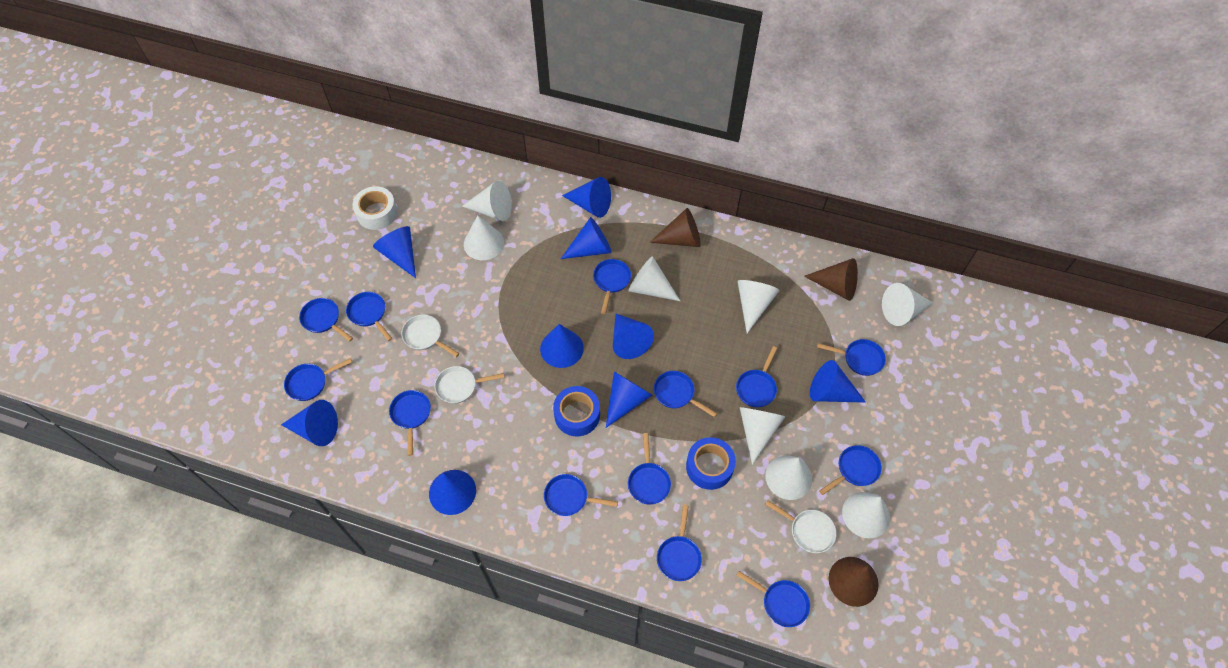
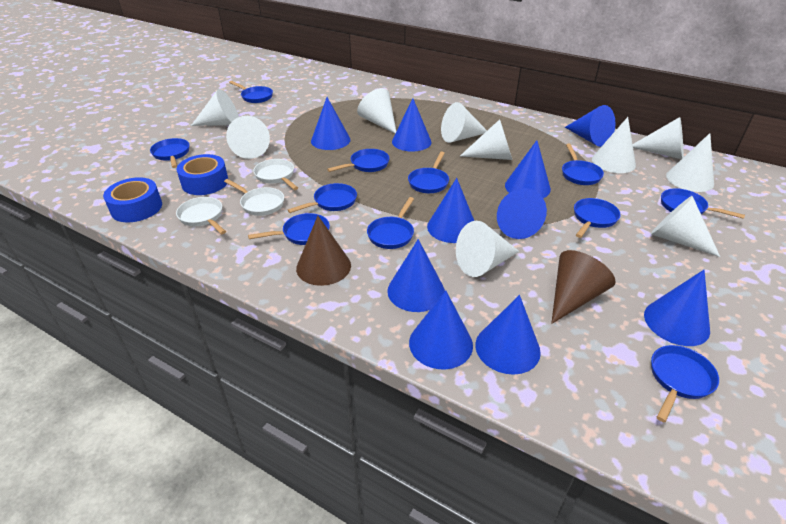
blue cone: 9 -> 10
blue pan: 13 -> 11
brown cone: 3 -> 2
white cone: 8 -> 10
white tape: 1 -> 0

